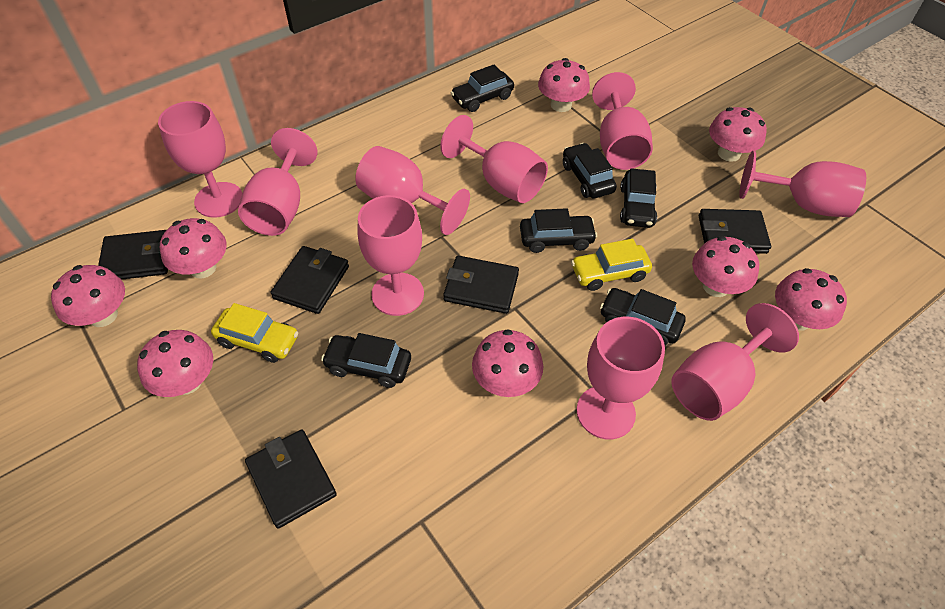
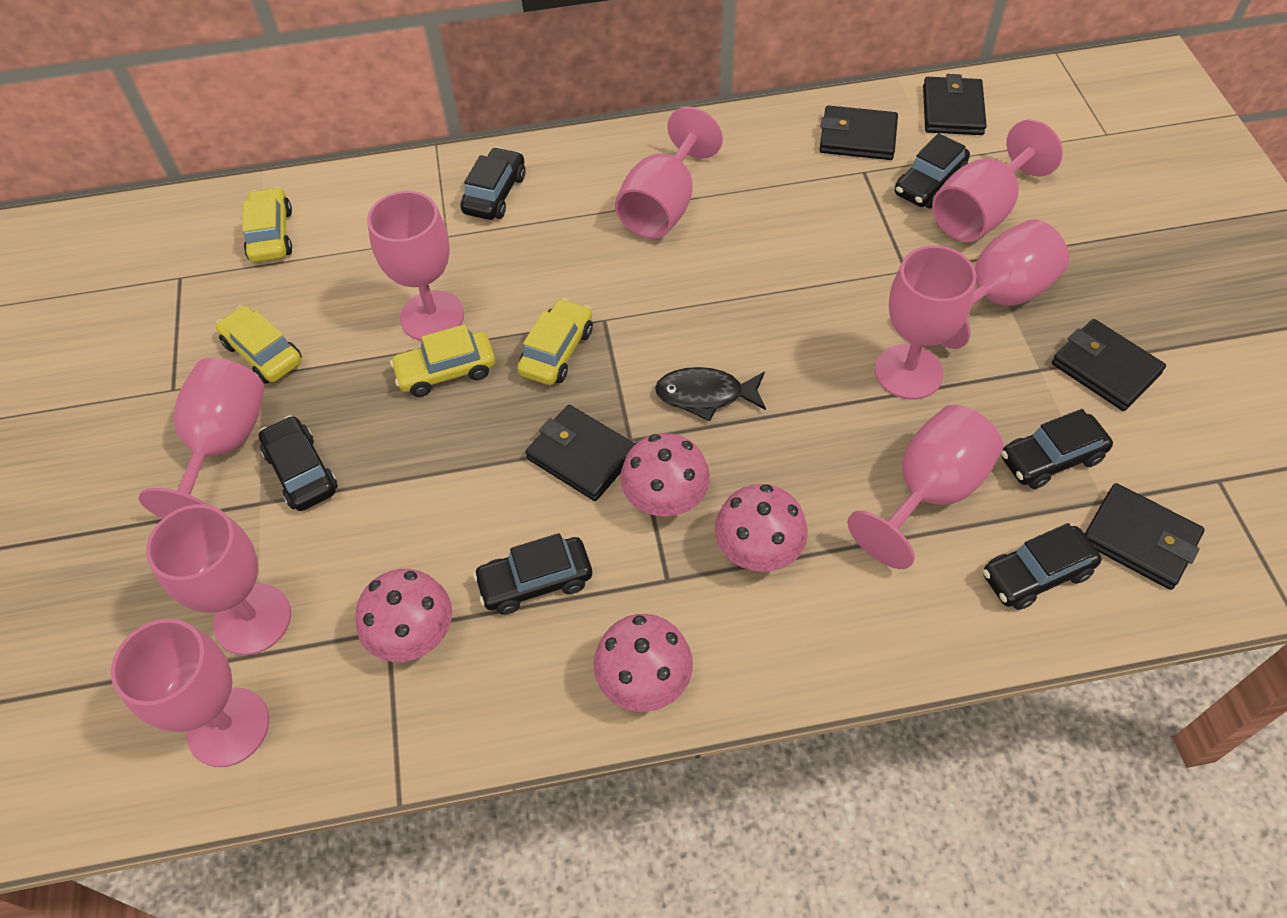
black fish: 0 -> 1
pink mushroom: 8 -> 4
yellow car: 2 -> 4

